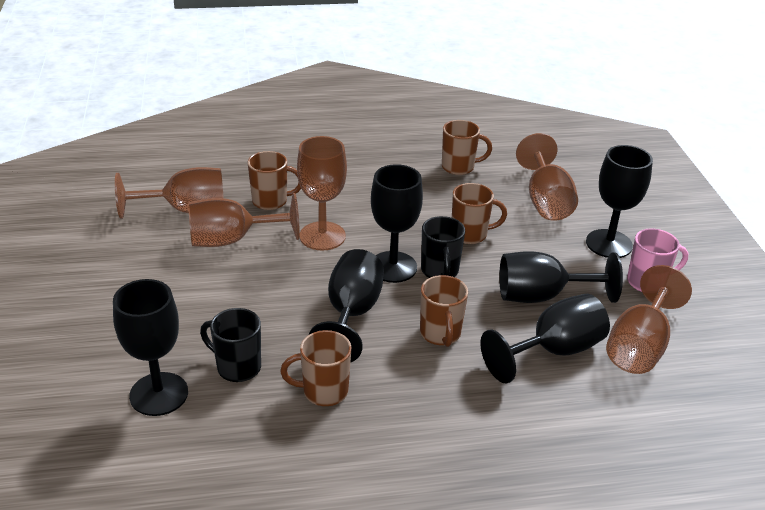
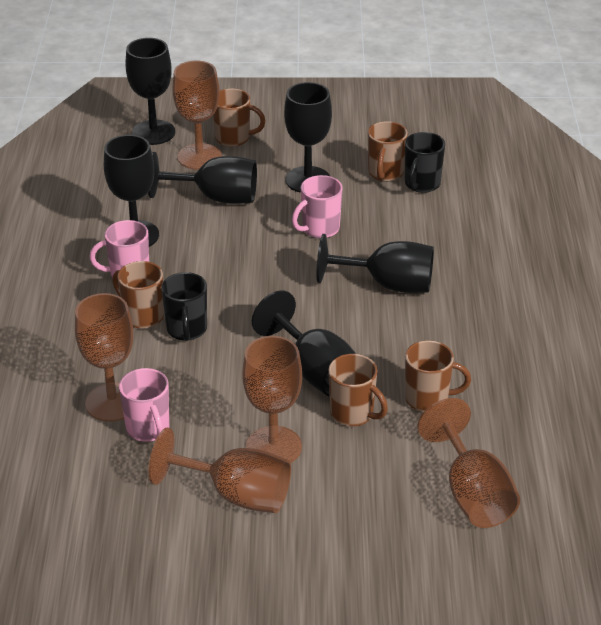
pink mug: 1 -> 3

